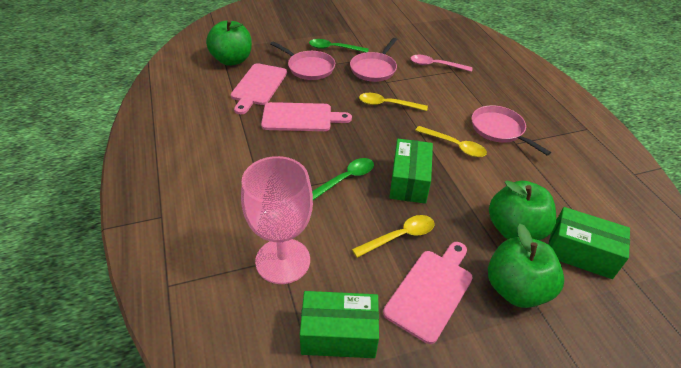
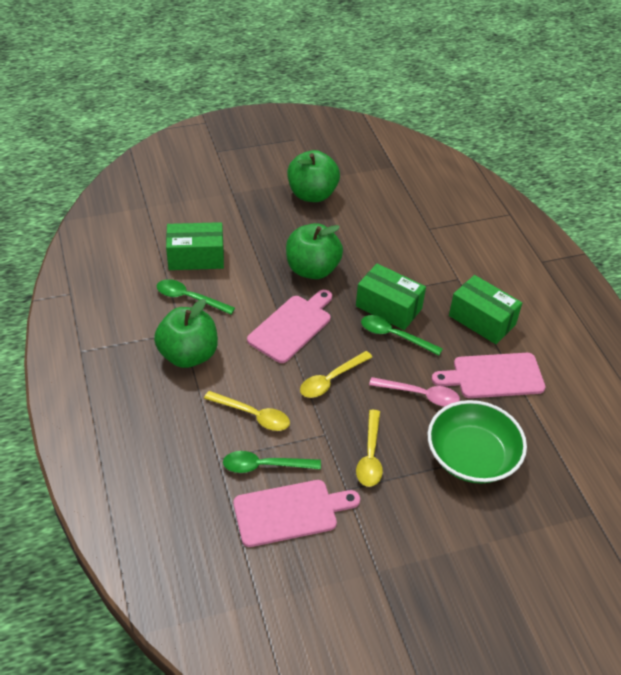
green bowl: 0 -> 1
green spoon: 2 -> 3
pink goblet: 1 -> 0
pink pan: 3 -> 0

